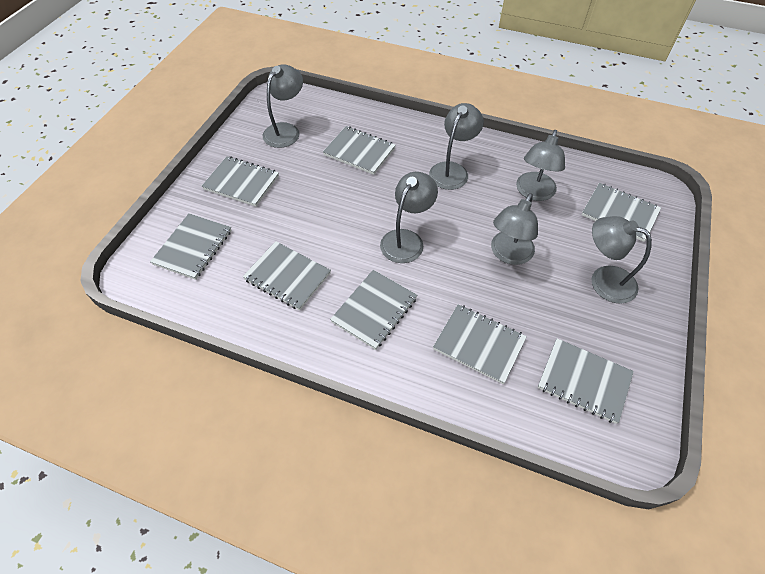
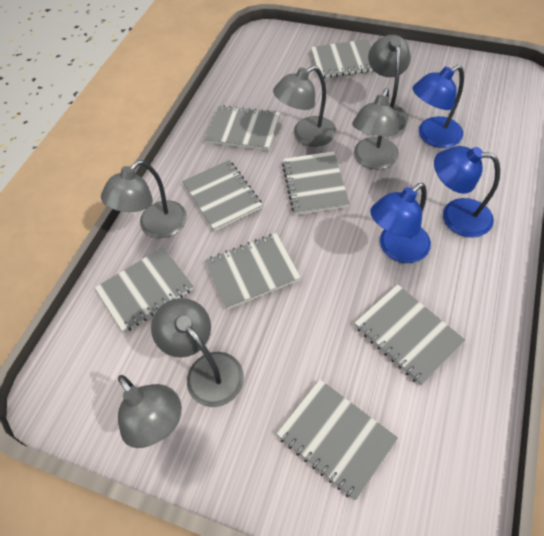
blue lamp: 0 -> 3

